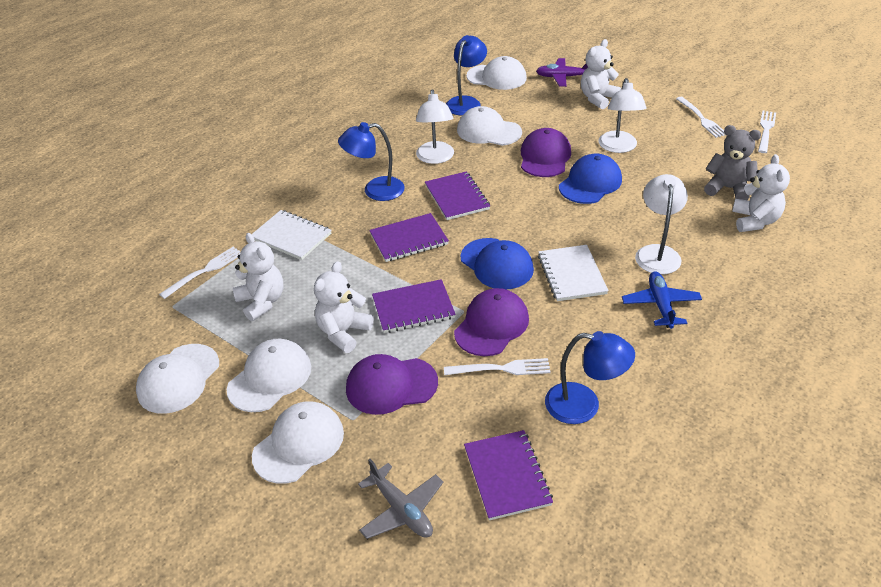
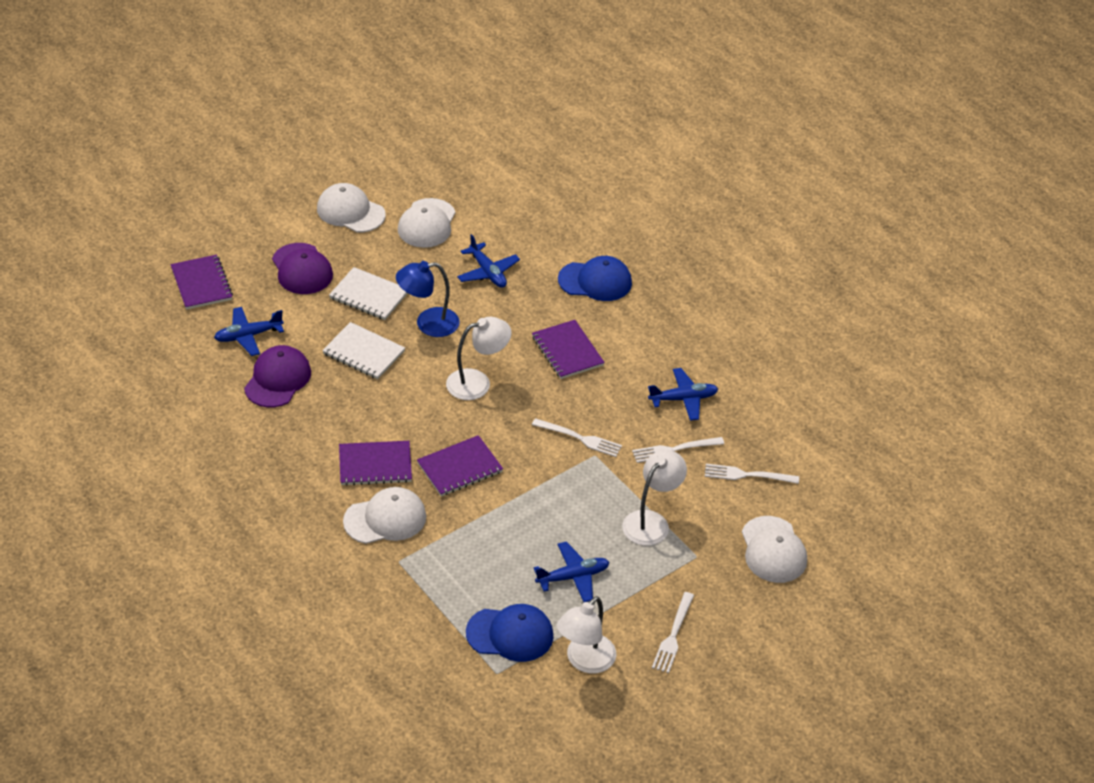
blue lamp: 3 -> 1
blue plane: 1 -> 4
grey plane: 1 -> 0
grey teddy bear: 1 -> 0
purple cap: 3 -> 2
purple plane: 1 -> 0
white cap: 5 -> 4
white teddy bear: 4 -> 0

